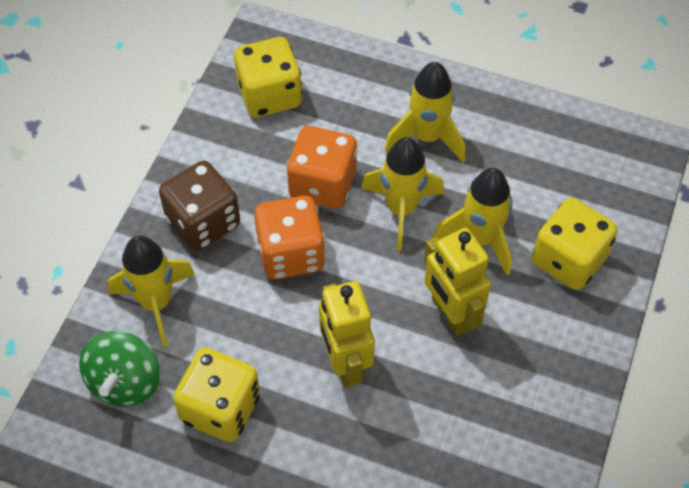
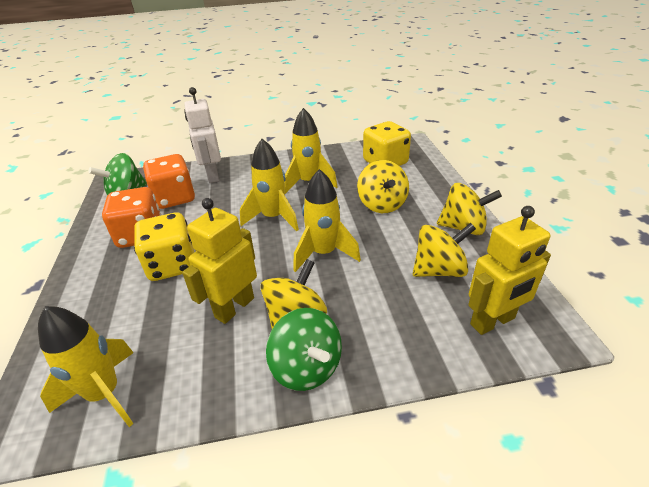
brown dice: 1 -> 0
green spinning top: 1 -> 2
white robot: 0 -> 1
yellow dice: 3 -> 2
yellow spinning top: 0 -> 4

